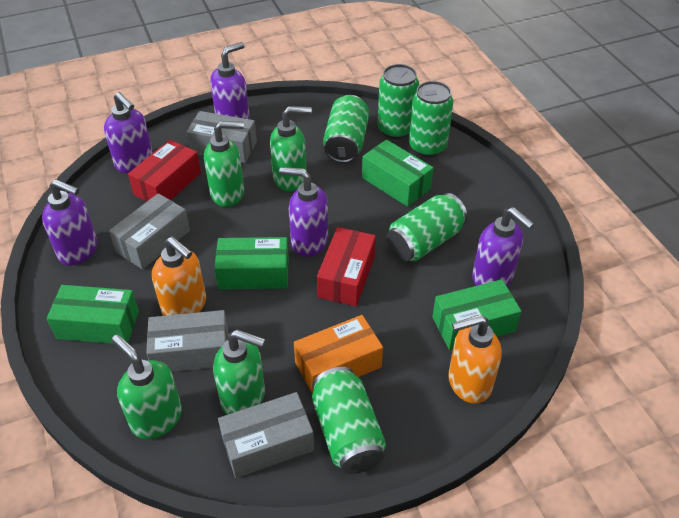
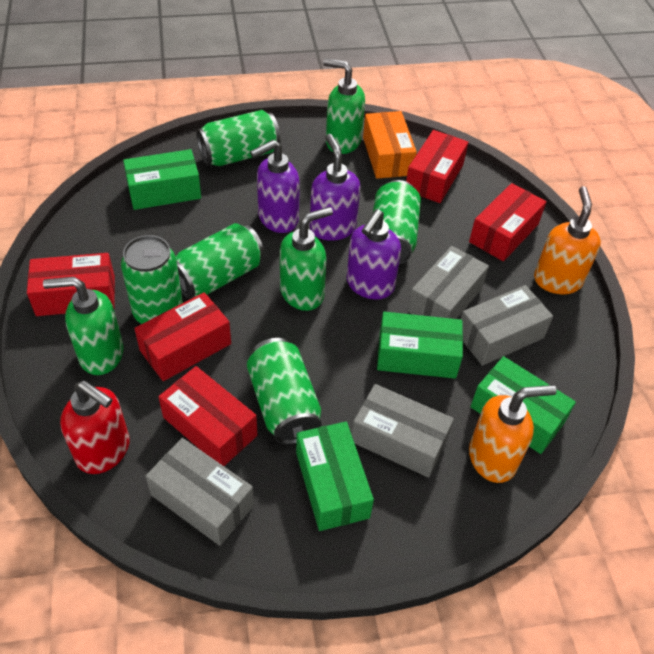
green soap dispenser: 4 -> 3
purple soap dispenser: 5 -> 3
red box: 2 -> 5
red soap dispenser: 0 -> 1

